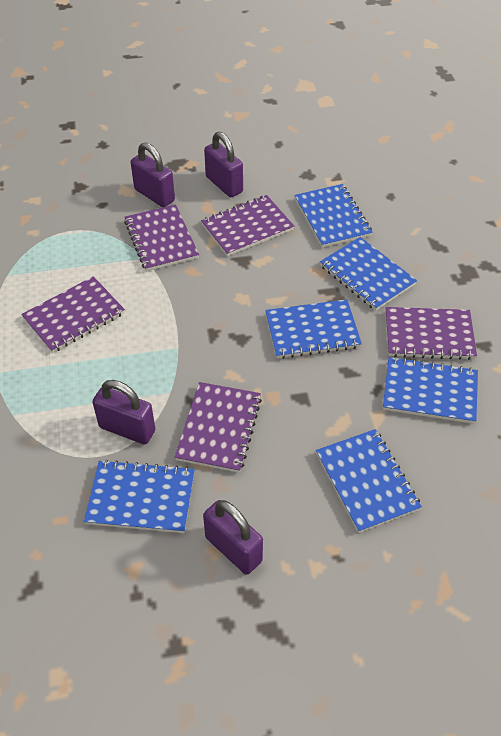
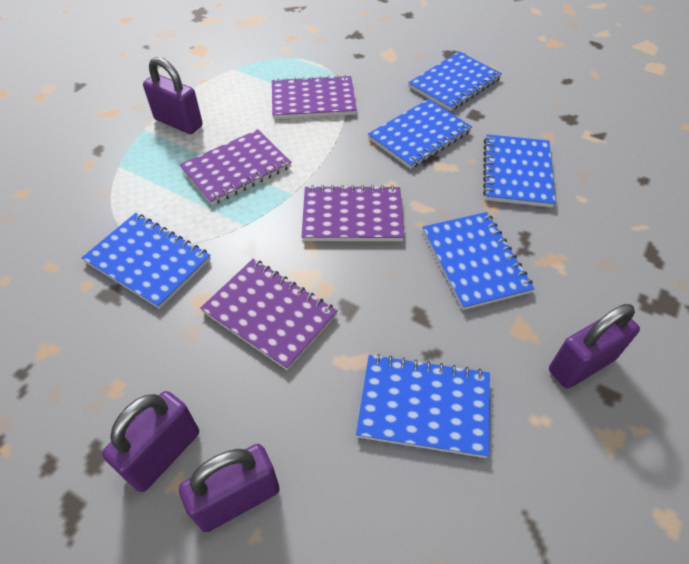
purple notebook: 5 -> 4

